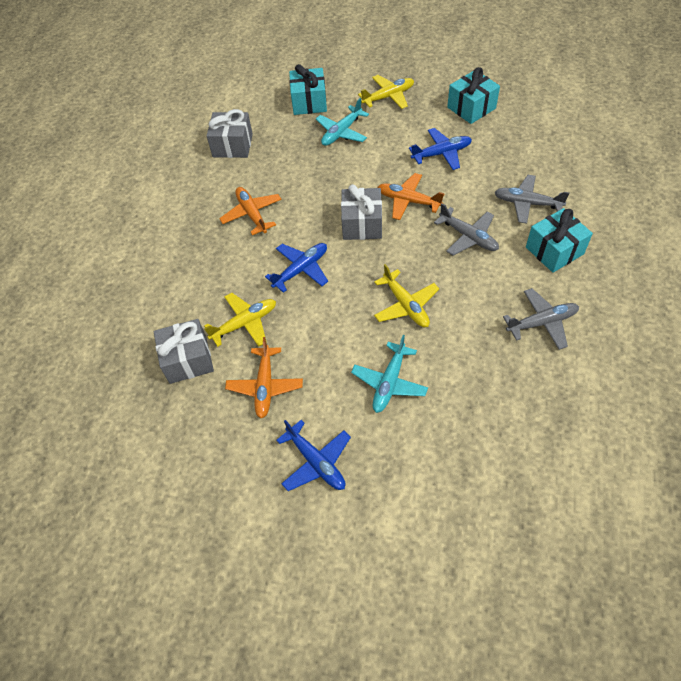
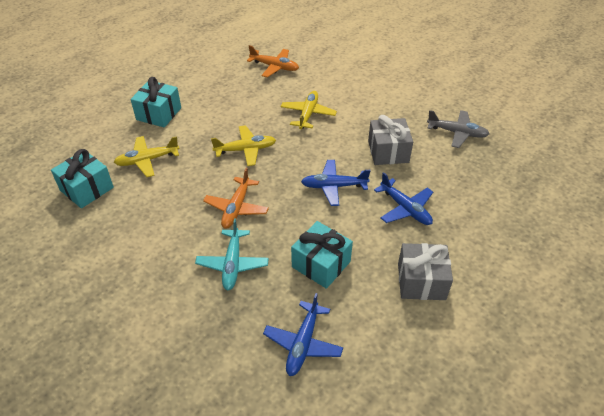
grey gift: 3 -> 2
grey plane: 3 -> 1
orange plane: 3 -> 2
turquoise plane: 2 -> 1

